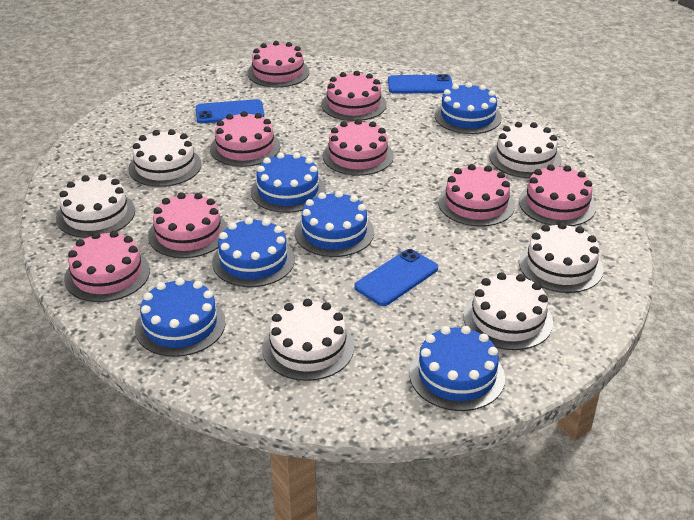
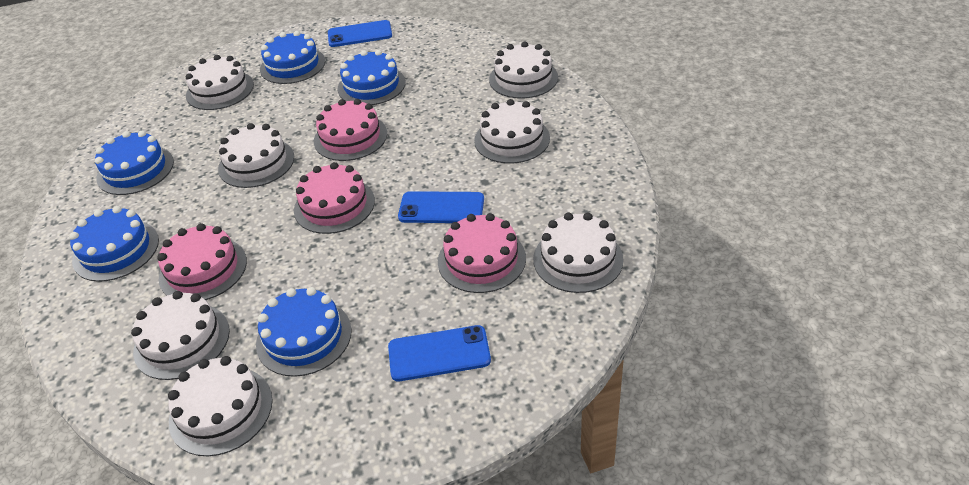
blue cake: 6 -> 5
pink cake: 8 -> 4
white cake: 6 -> 7

